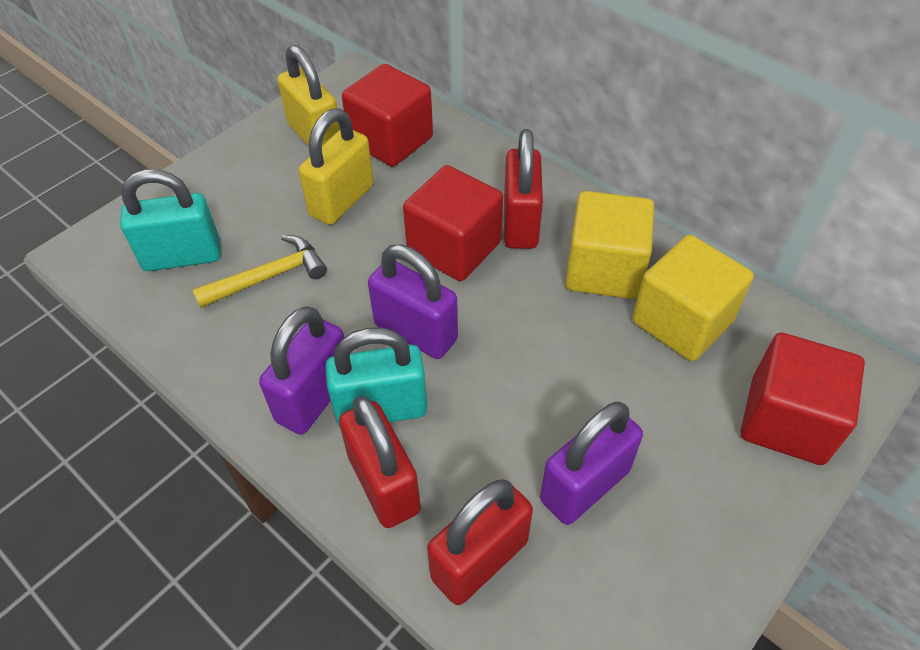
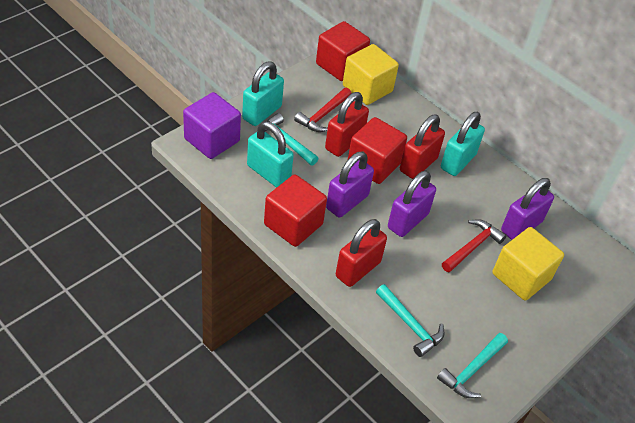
purple cube: 0 -> 1
red hammer: 0 -> 2
turquoise hammer: 0 -> 3
turquoise padlock: 2 -> 3
yellow hammer: 1 -> 0
yellow padlock: 2 -> 0

